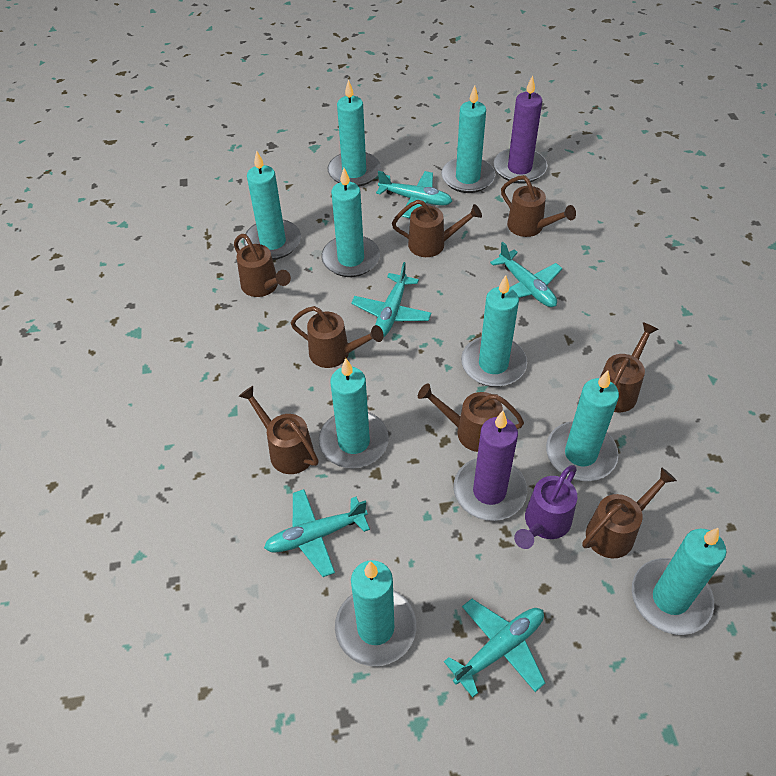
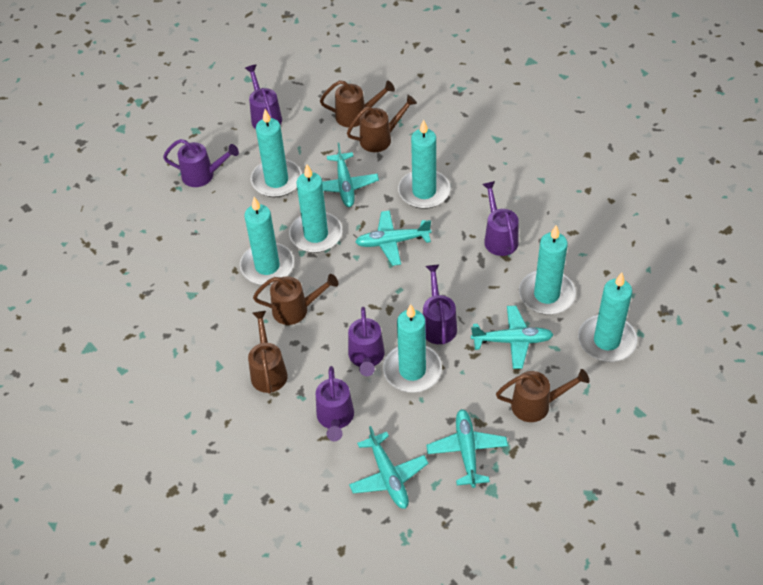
brown watering can: 8 -> 5
purple candle: 2 -> 0
purple watering can: 1 -> 6
turquoise candle: 9 -> 7

